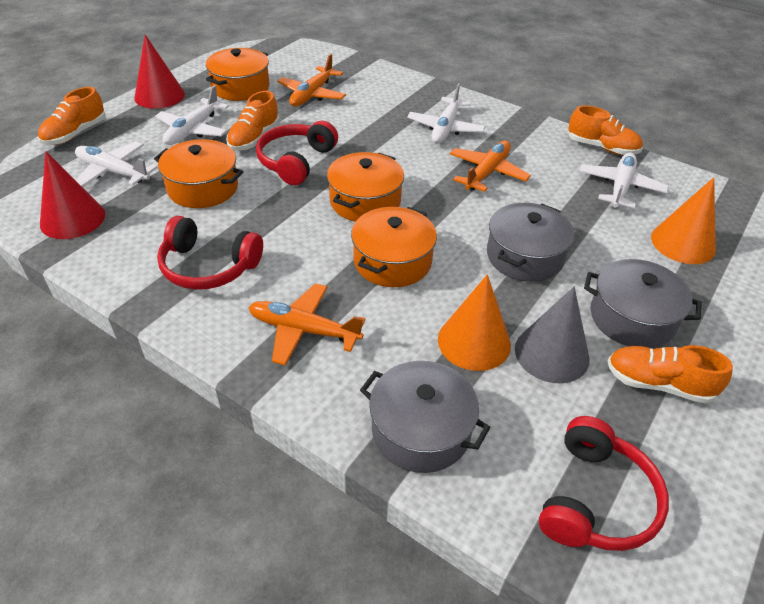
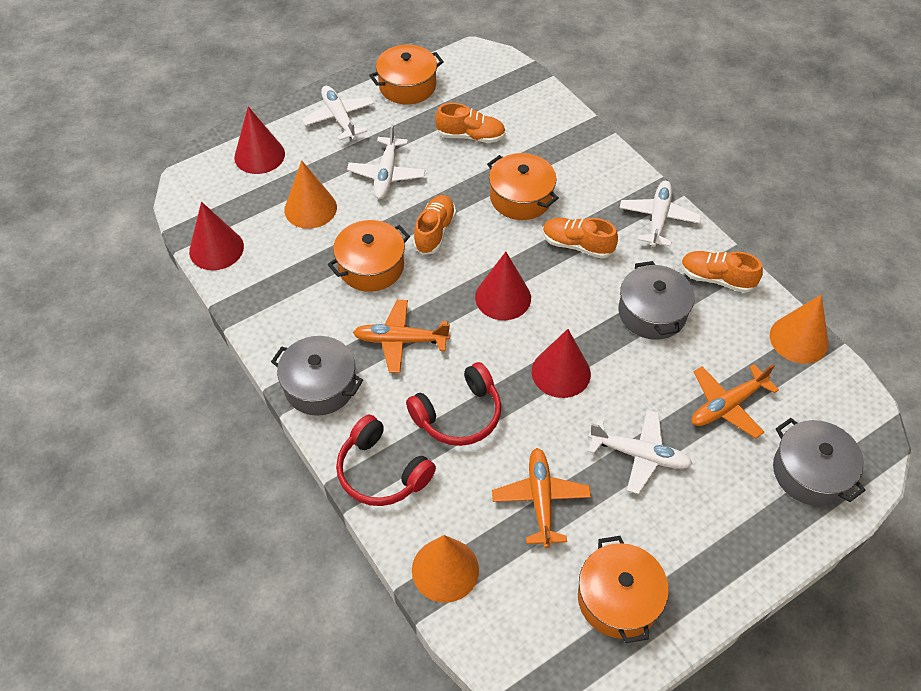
grey cone: 1 -> 0
orange cone: 2 -> 3
red cone: 2 -> 4
red headphones: 3 -> 2

